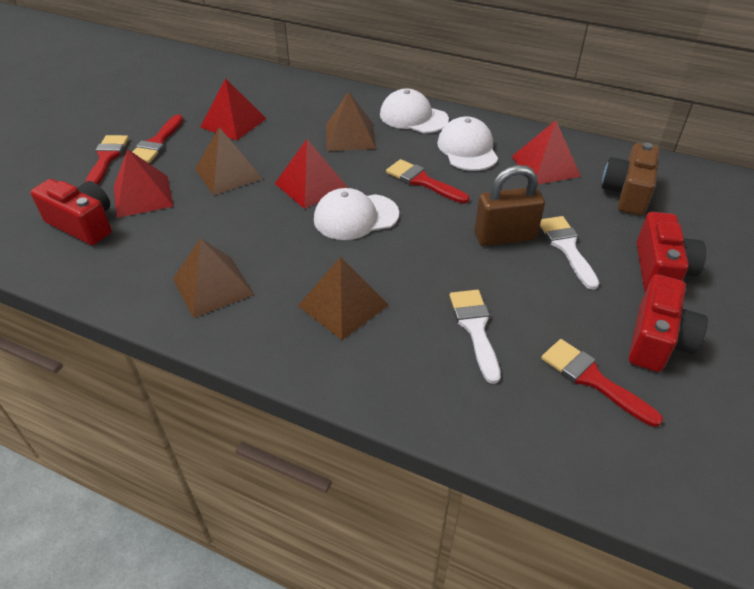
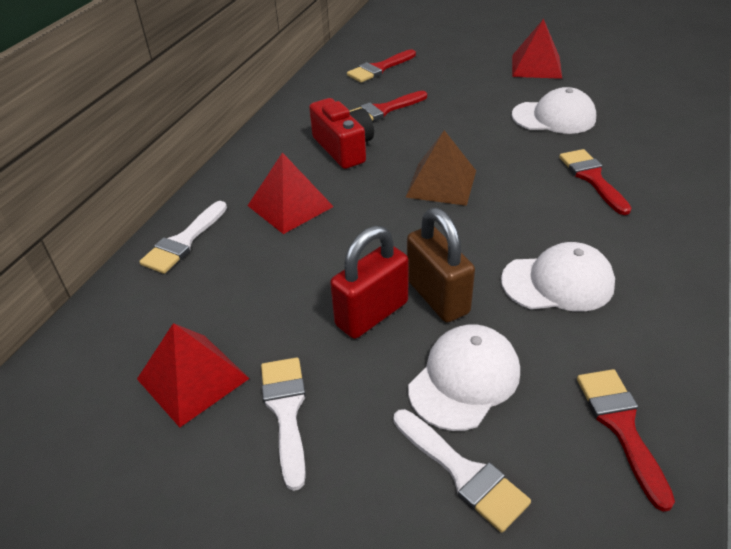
brown camera: 1 -> 0
brown pyramid: 4 -> 1
red camera: 3 -> 1
red padlock: 0 -> 1
red pyramid: 4 -> 3
white brush: 2 -> 3

